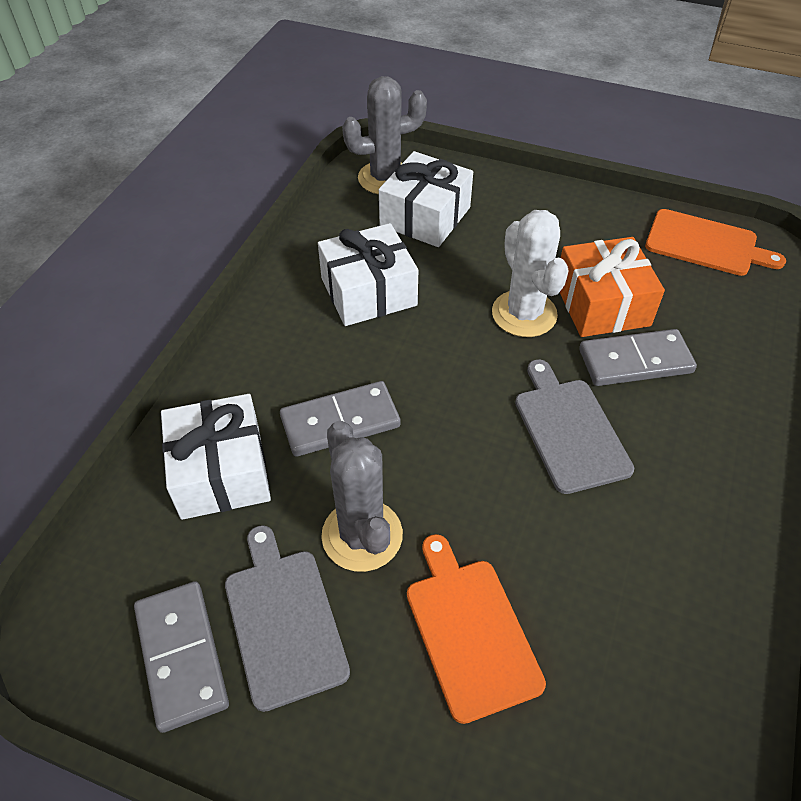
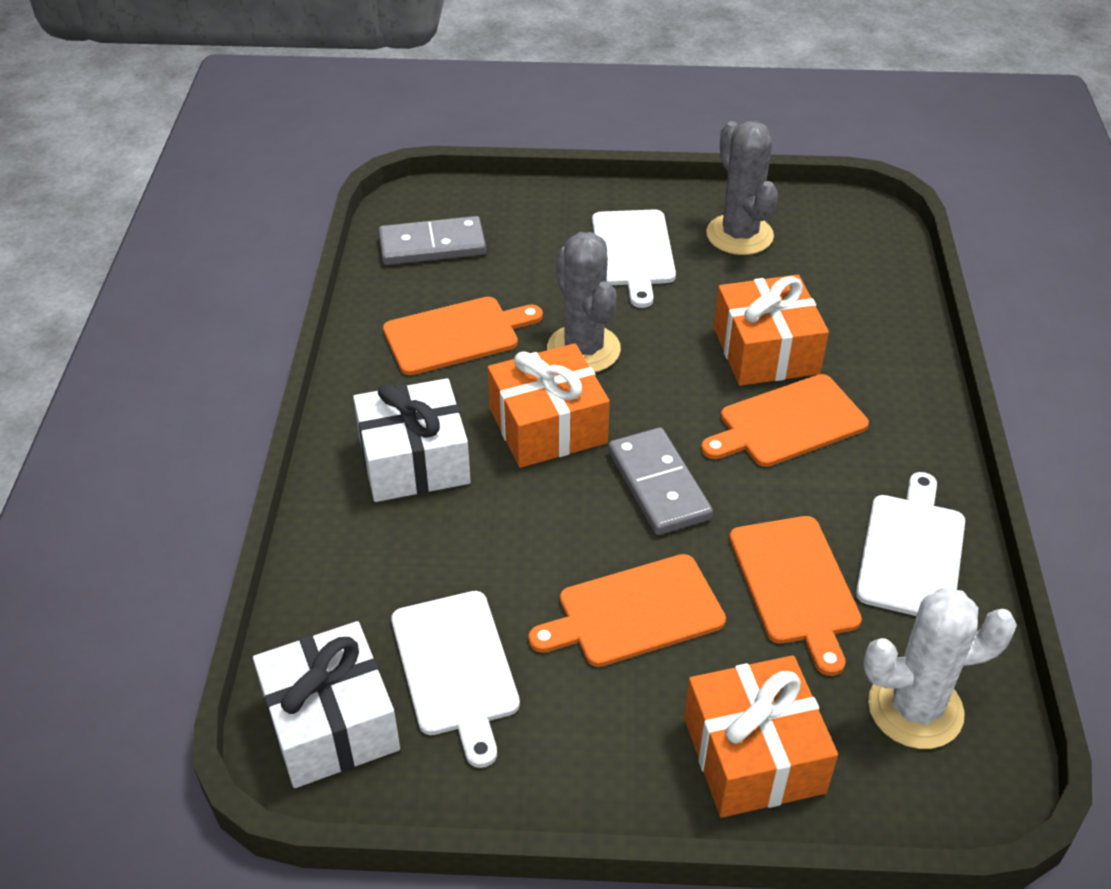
grey cutting board: 2 -> 0
grey domino: 3 -> 2
orange cutting board: 2 -> 4
orange gift: 1 -> 3
white cutting board: 0 -> 3
white gift: 3 -> 2

